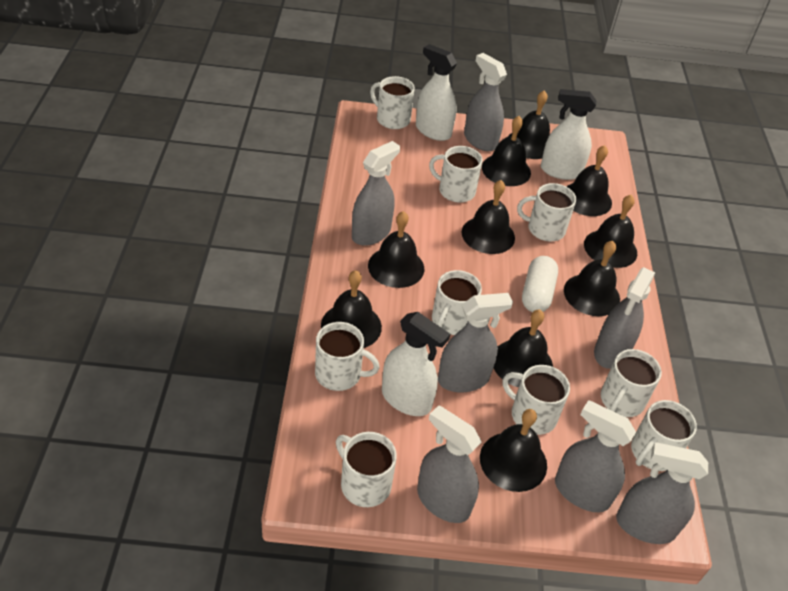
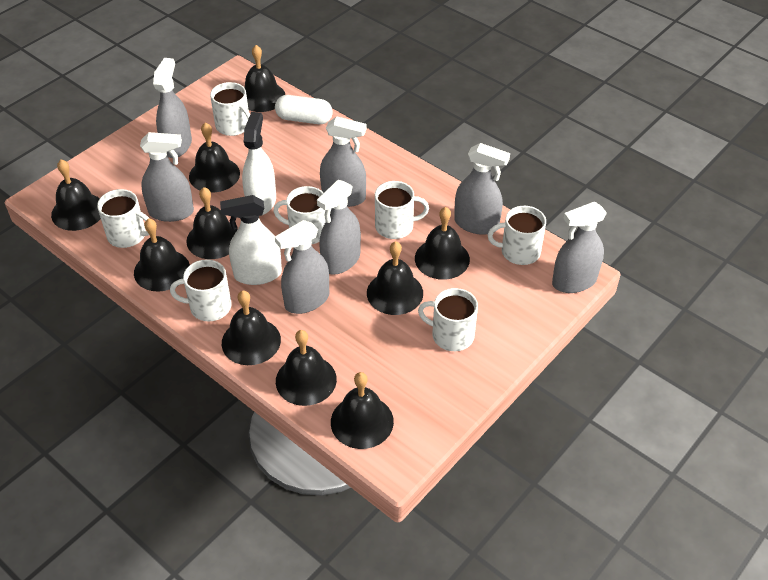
white mug: 9 -> 7
white spray bottle: 3 -> 2

